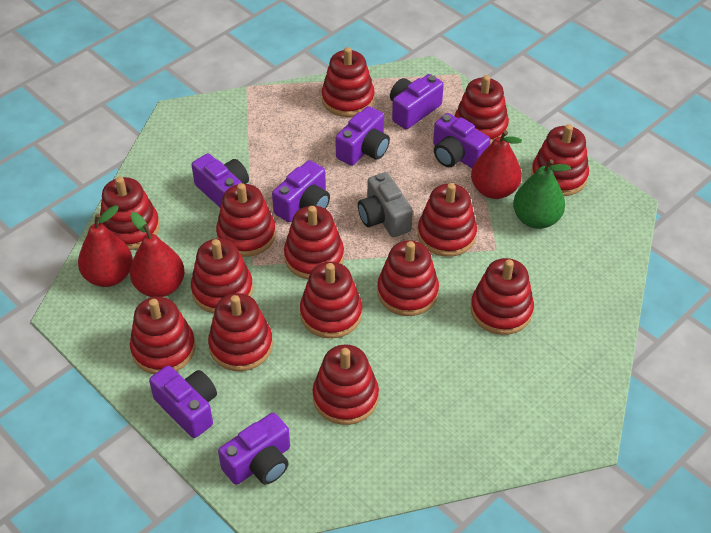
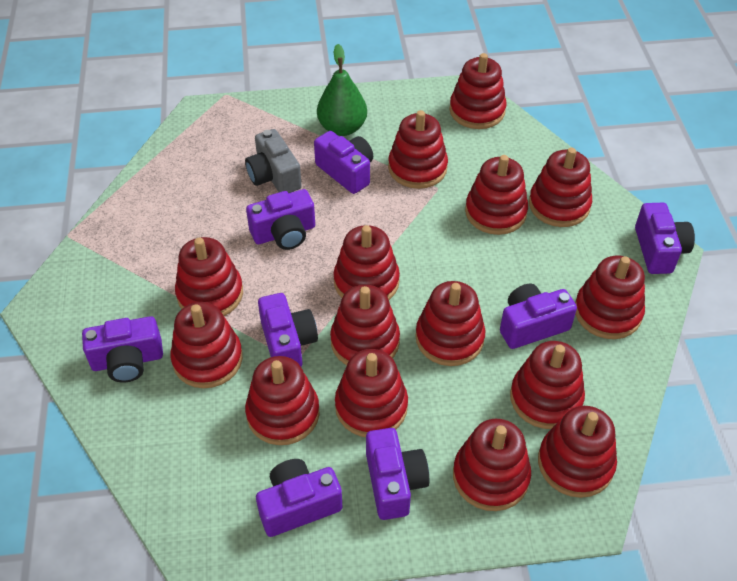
purple camera: 7 -> 8
red pear: 3 -> 0
red stacking toy: 14 -> 15

